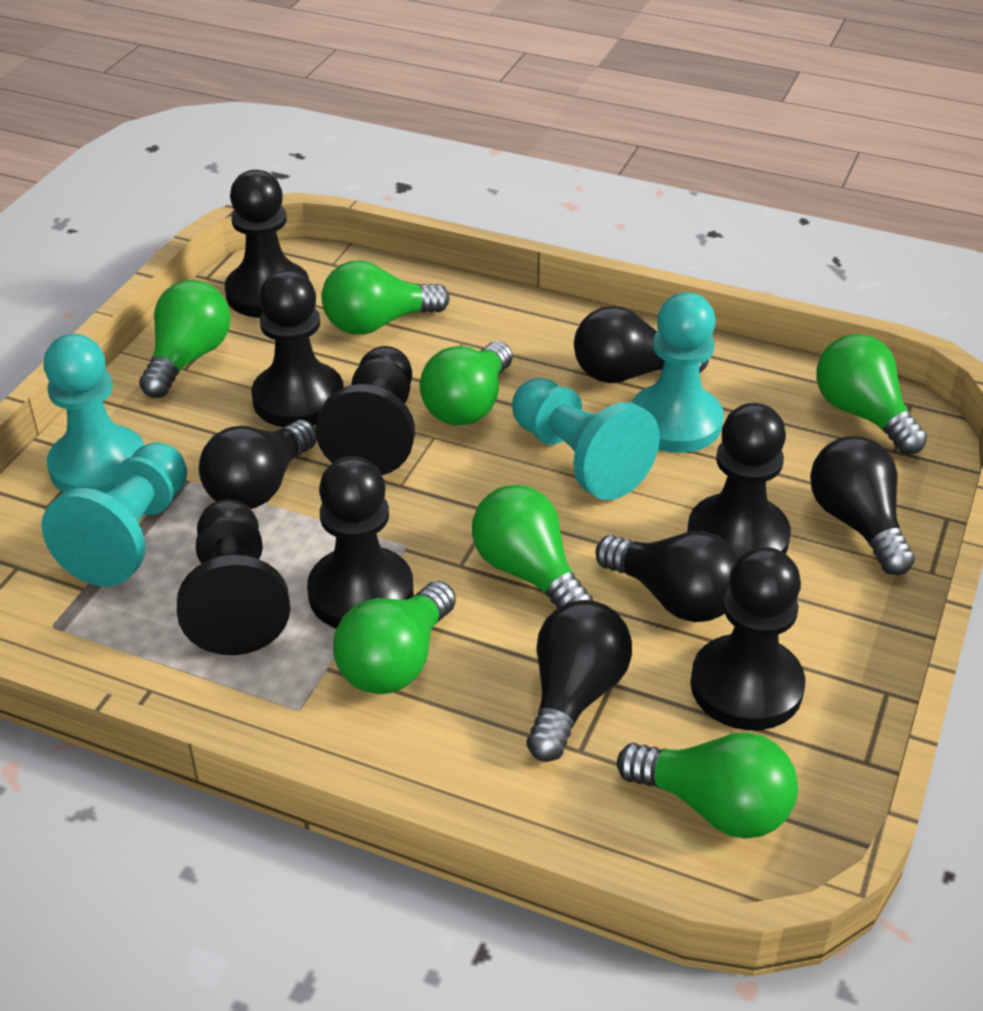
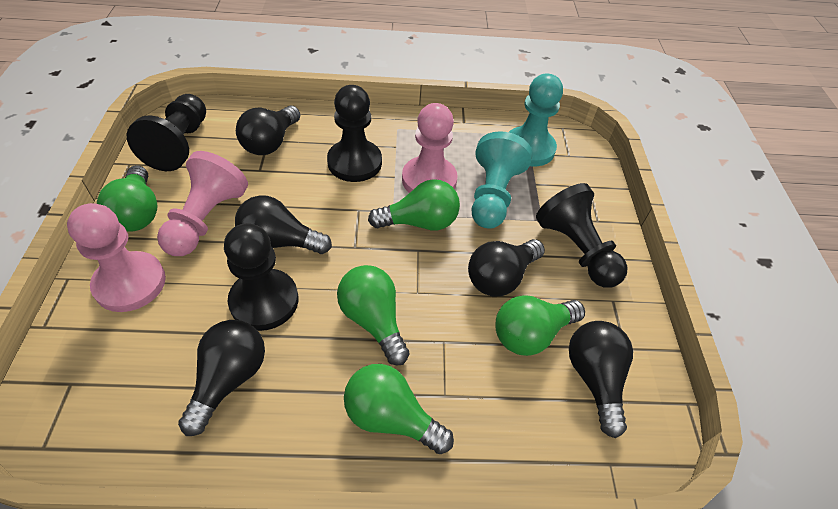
black pawn: 7 -> 4
green light bulb: 7 -> 5
pink pawn: 0 -> 3
turquoise pawn: 4 -> 2

